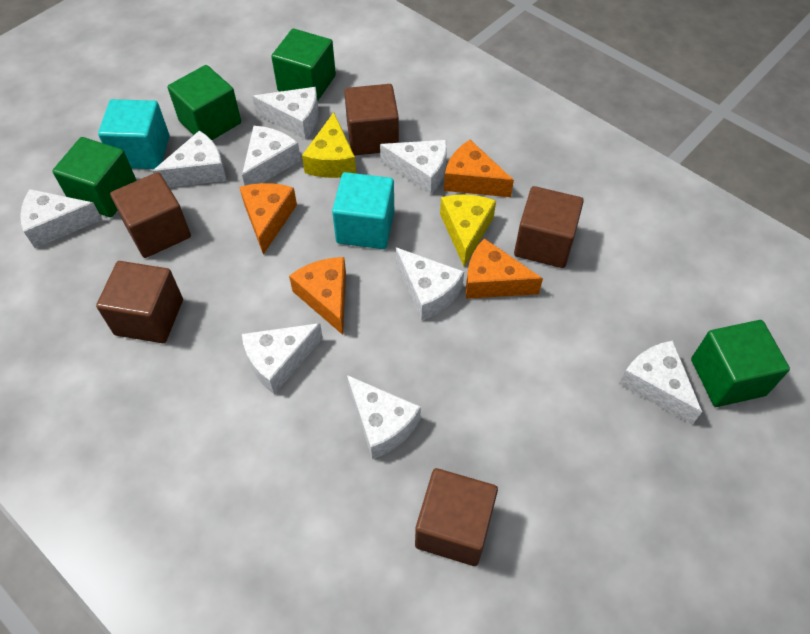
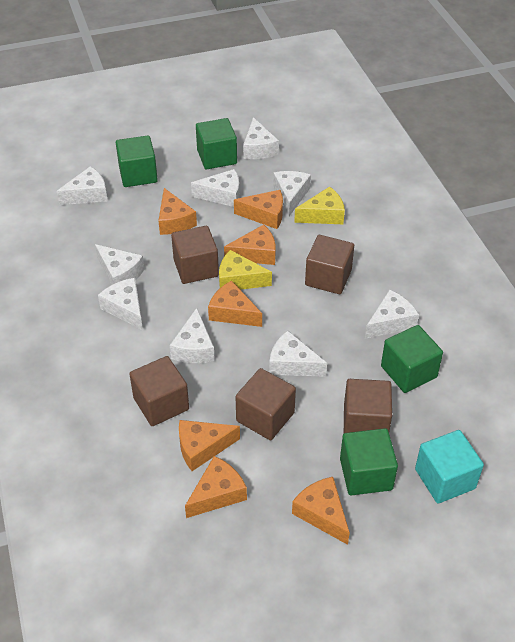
orange cheese: 4 -> 7
turquoise cube: 2 -> 1

